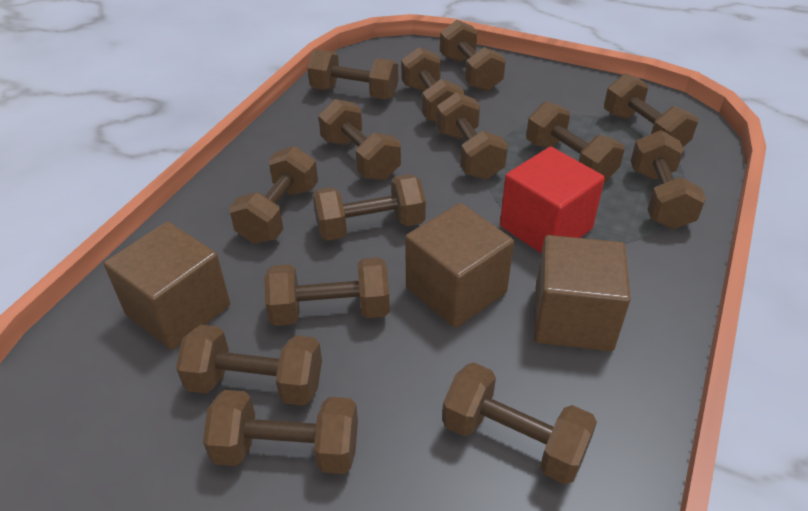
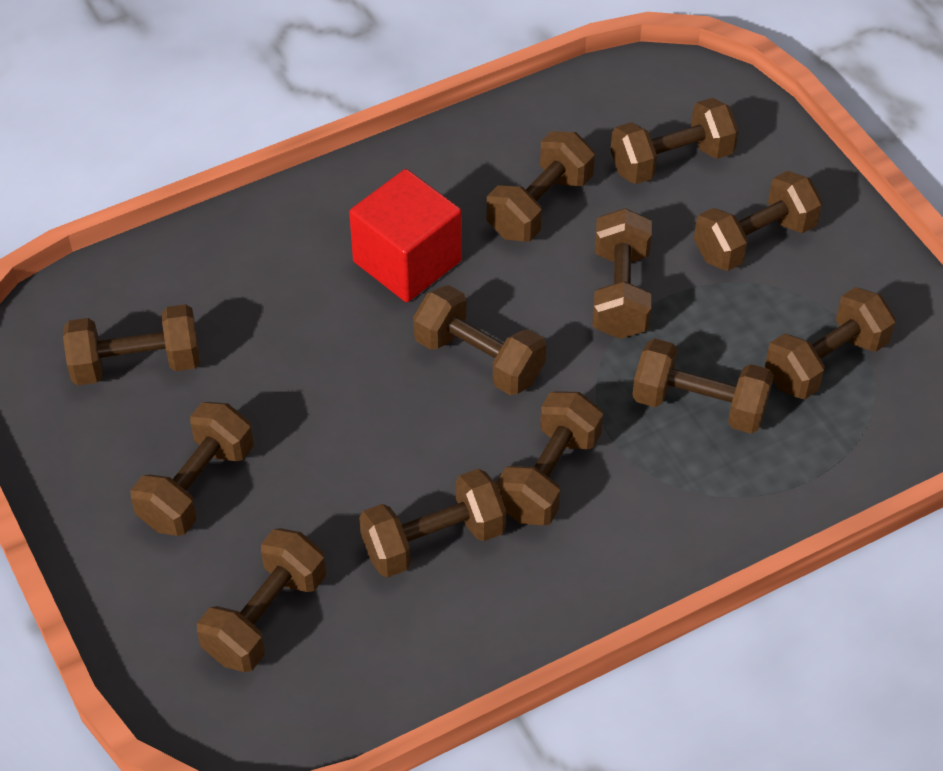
brown cube: 3 -> 0
brown dumbbell: 14 -> 12

